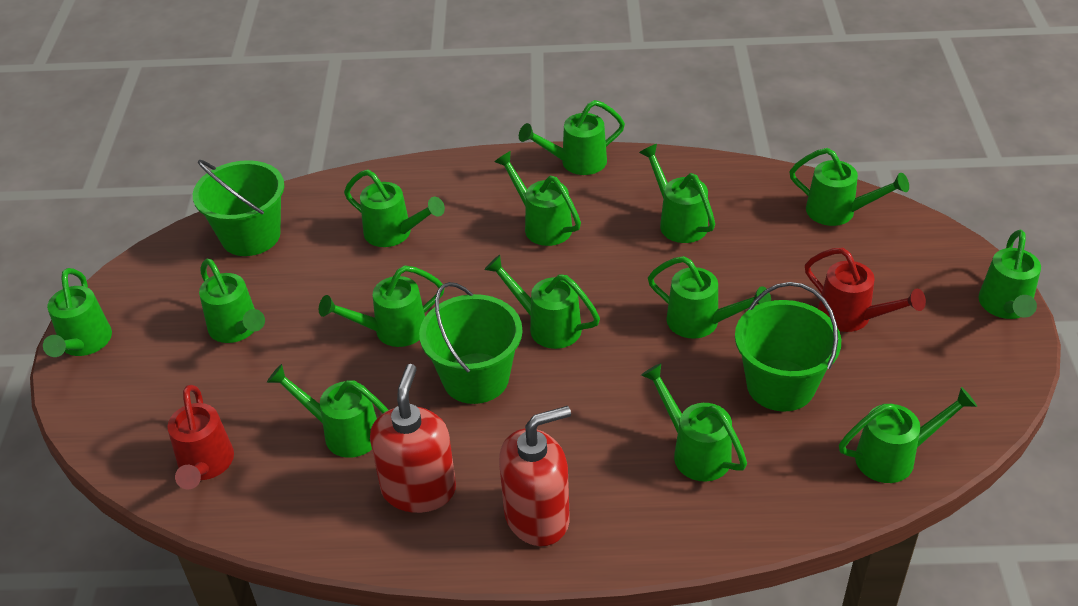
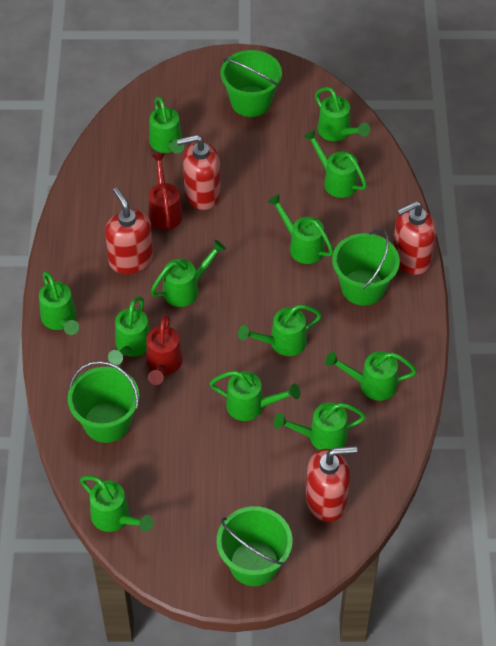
green bucket: 3 -> 4
green watering can: 14 -> 12
red soap dispenser: 2 -> 4

